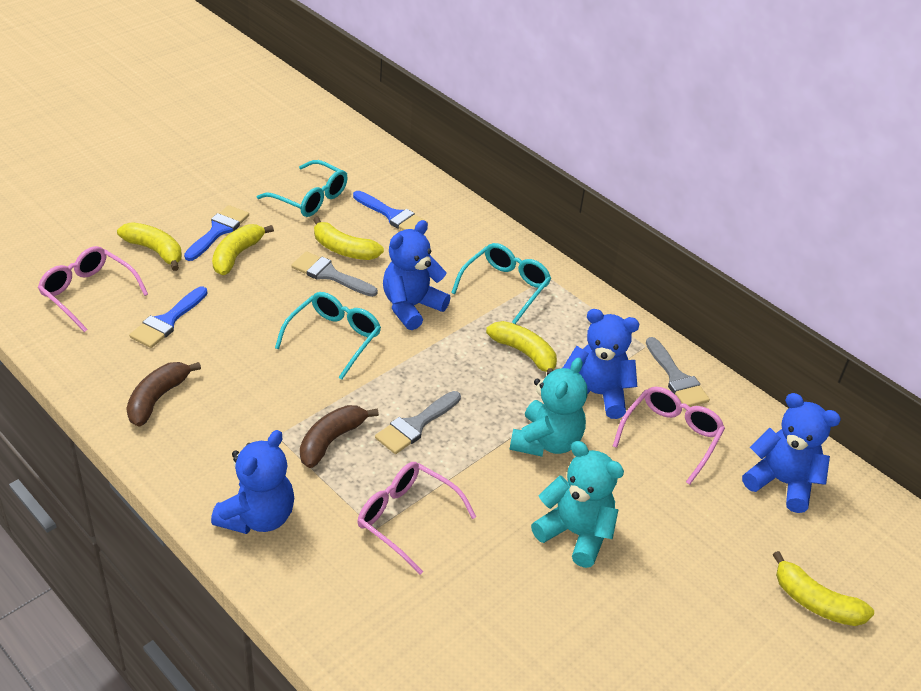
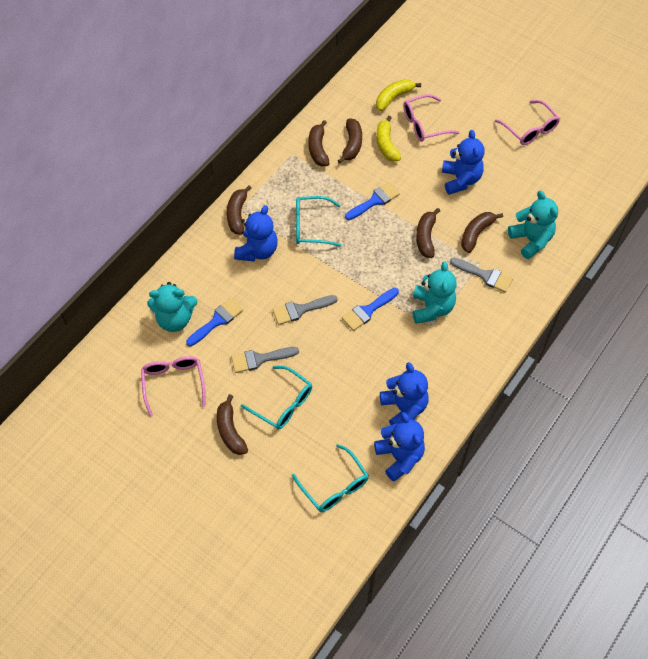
brown banana: 2 -> 6
turquoise teddy bear: 2 -> 3
yellow banana: 5 -> 2

